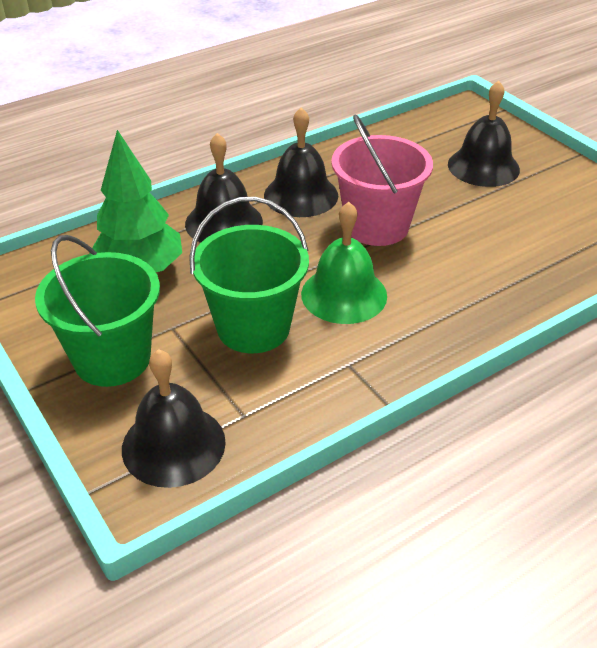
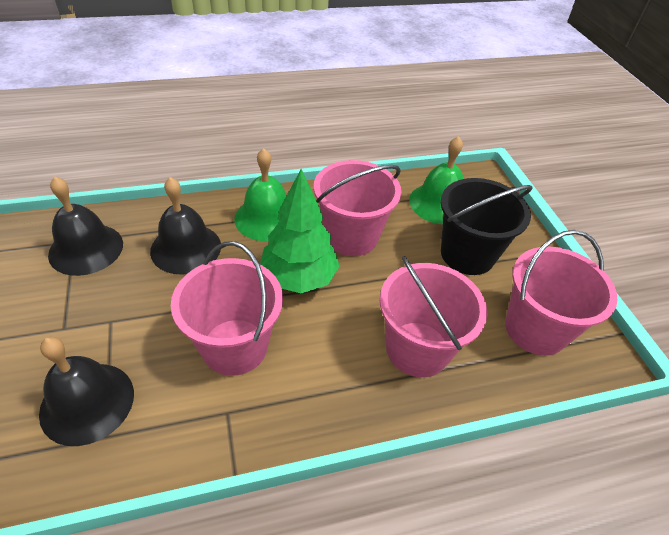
black bell: 4 -> 3
black bucket: 0 -> 1
green bell: 1 -> 2
green bucket: 2 -> 0
pink bucket: 1 -> 4

